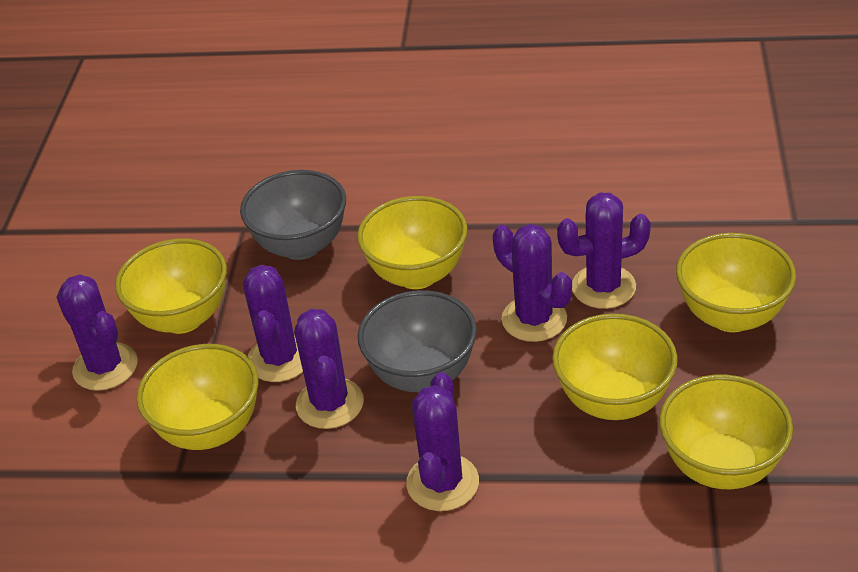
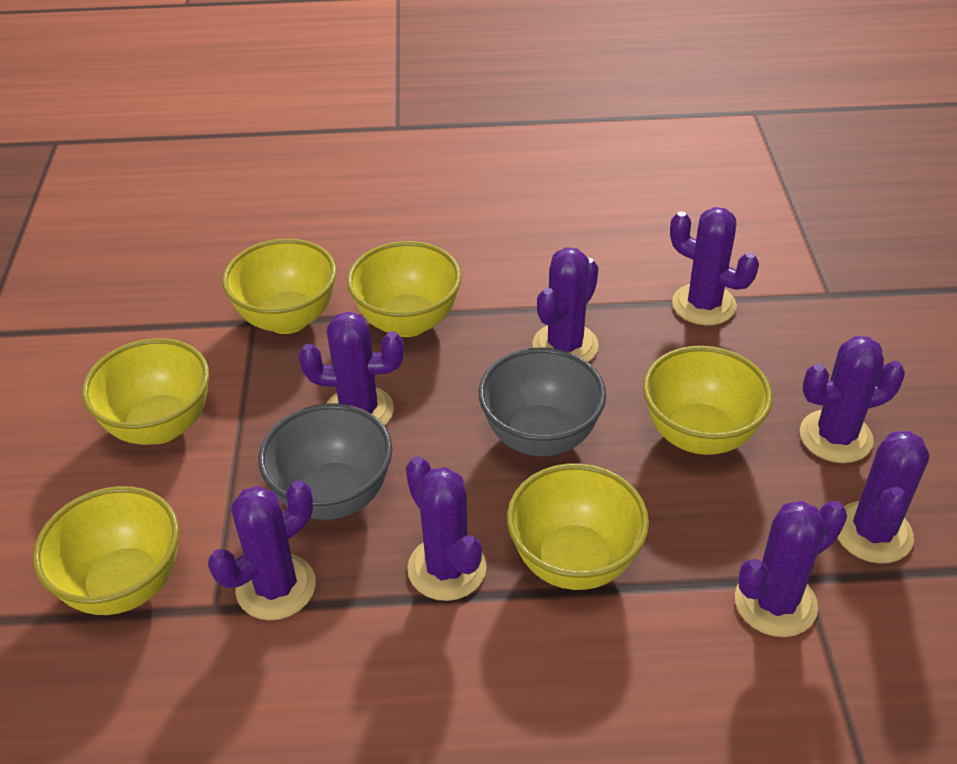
purple cactus: 6 -> 8

